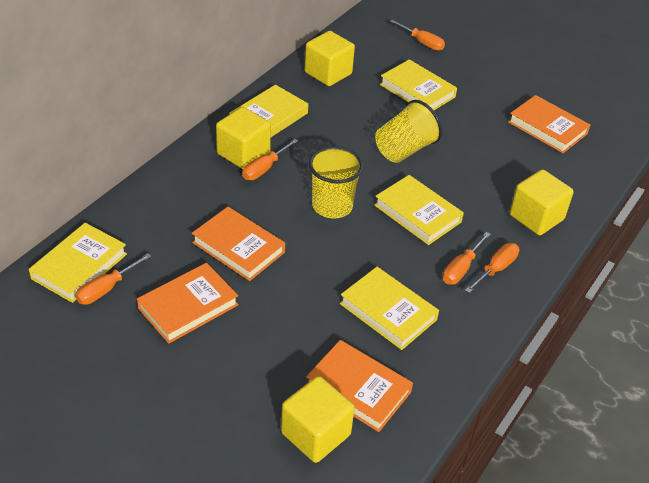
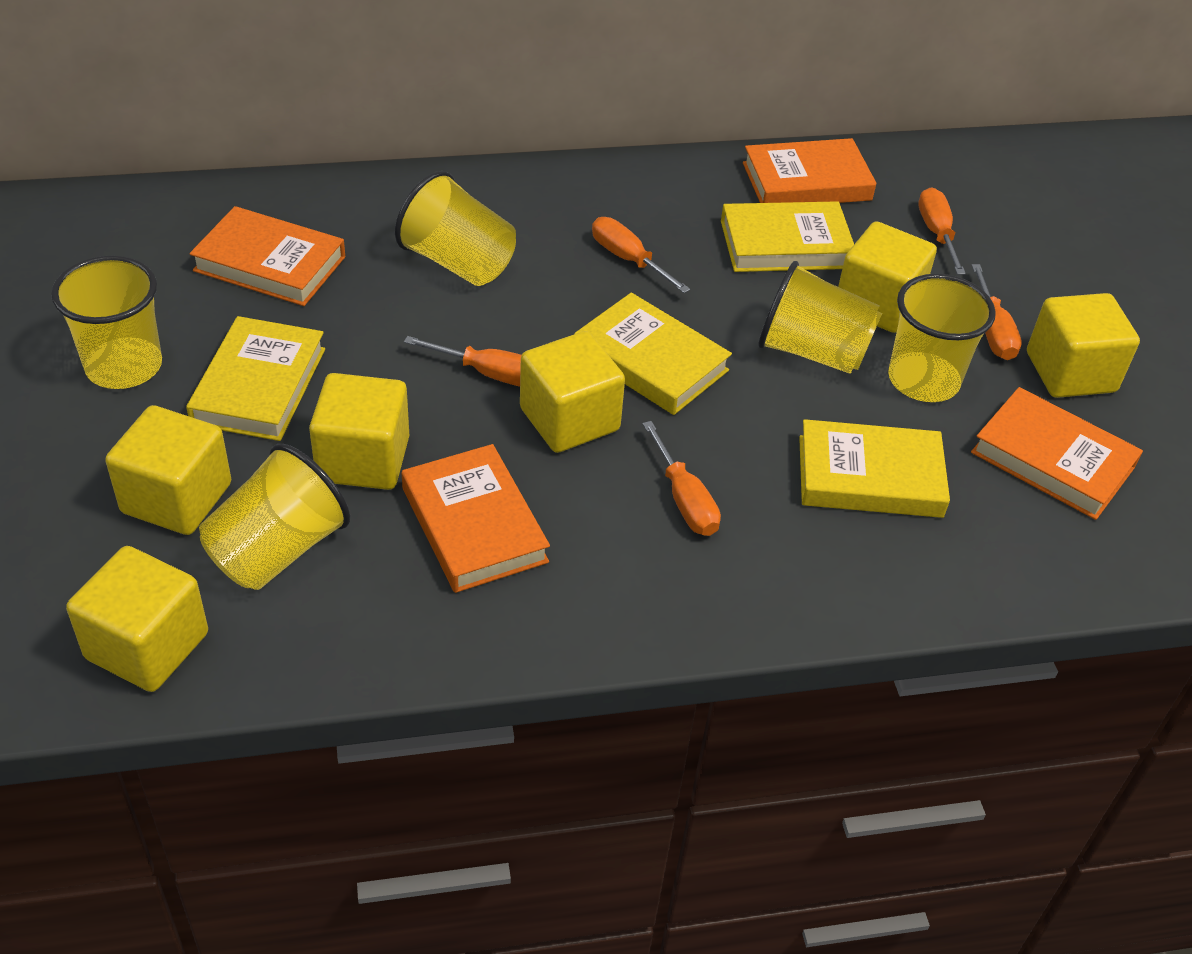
yellow book: 5 -> 4
yellow cube: 4 -> 6
yellow cup: 2 -> 5

